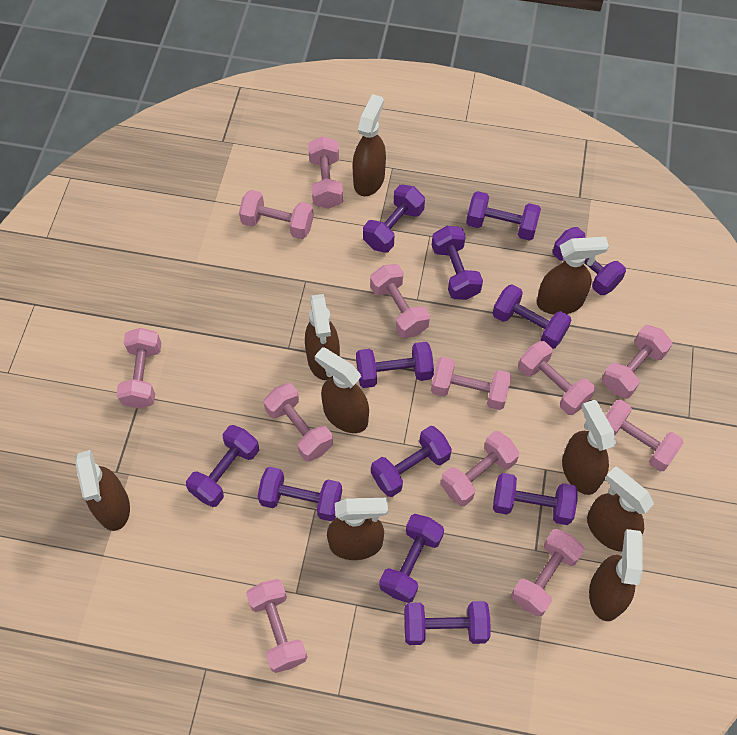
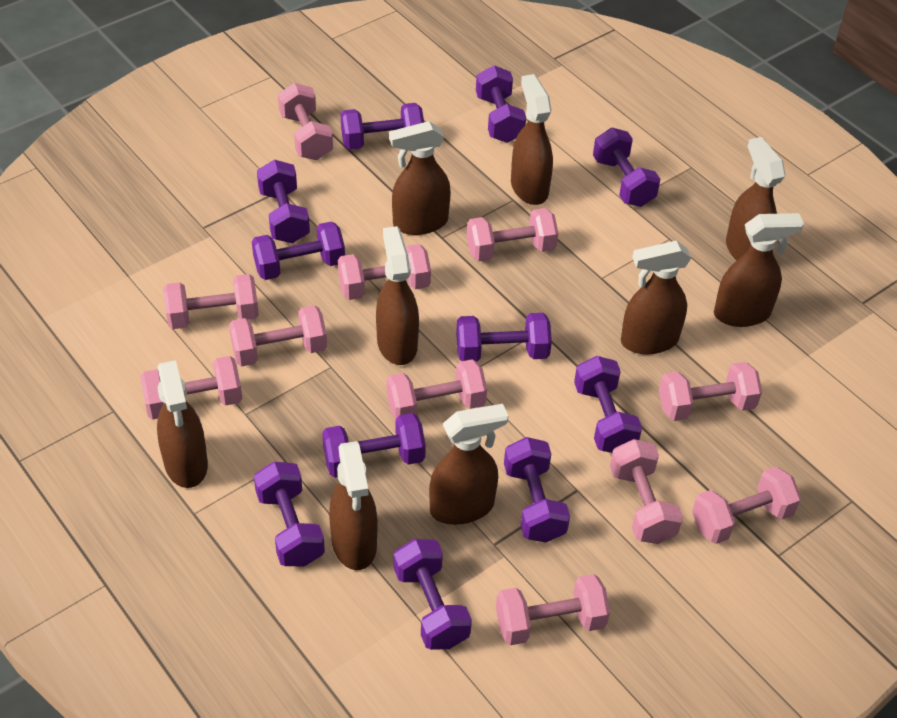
pink dumbbell: 12 -> 11
purple dumbbell: 12 -> 11

